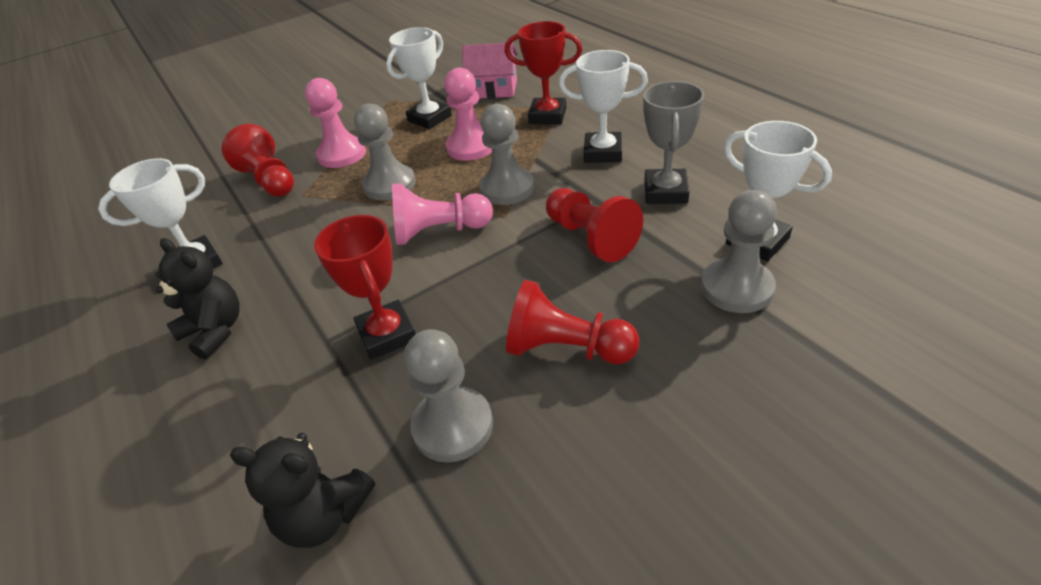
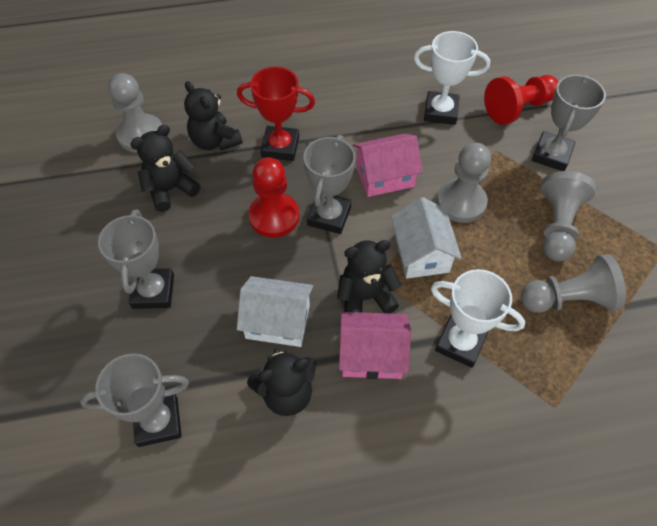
black teddy bear: 2 -> 4
grey trophy: 1 -> 4
pink house: 1 -> 2
pink pawn: 3 -> 0
red pawn: 3 -> 2
red trophy: 2 -> 1
white house: 0 -> 2
white trophy: 4 -> 2

